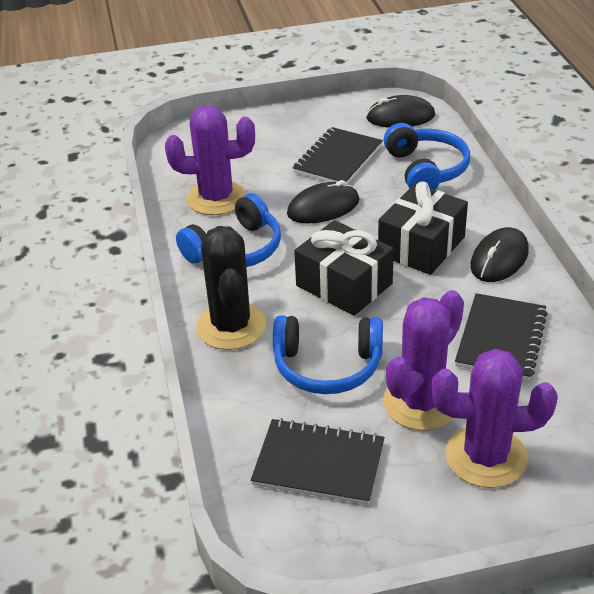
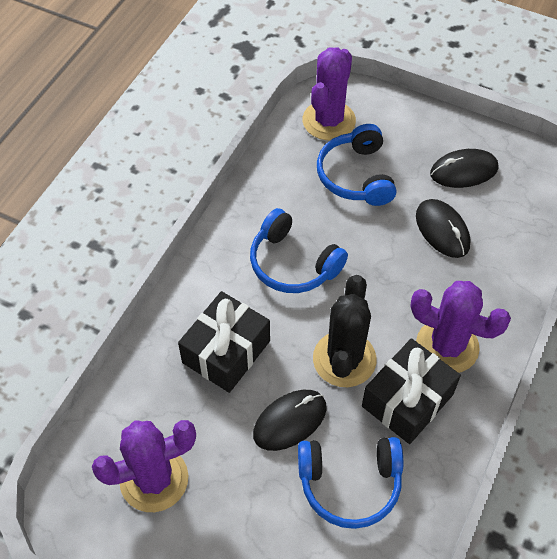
black notebook: 3 -> 0

